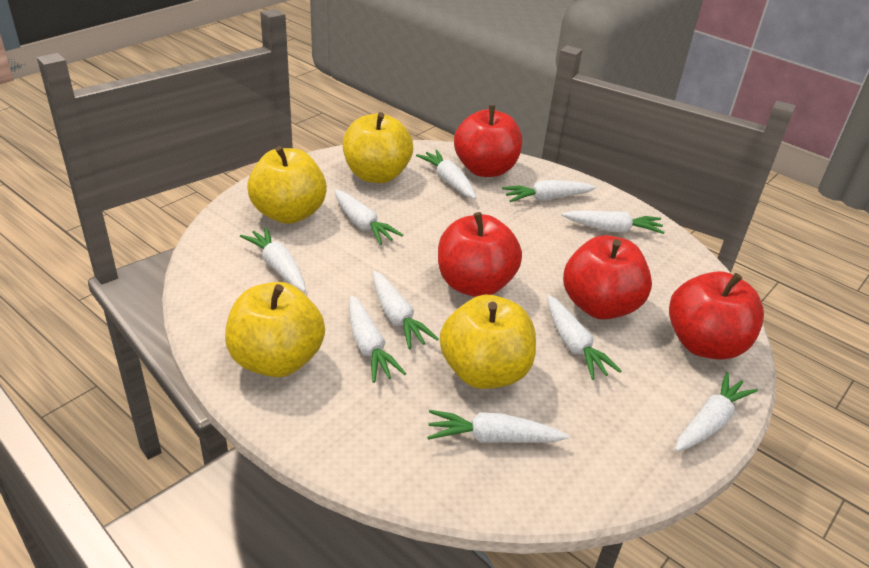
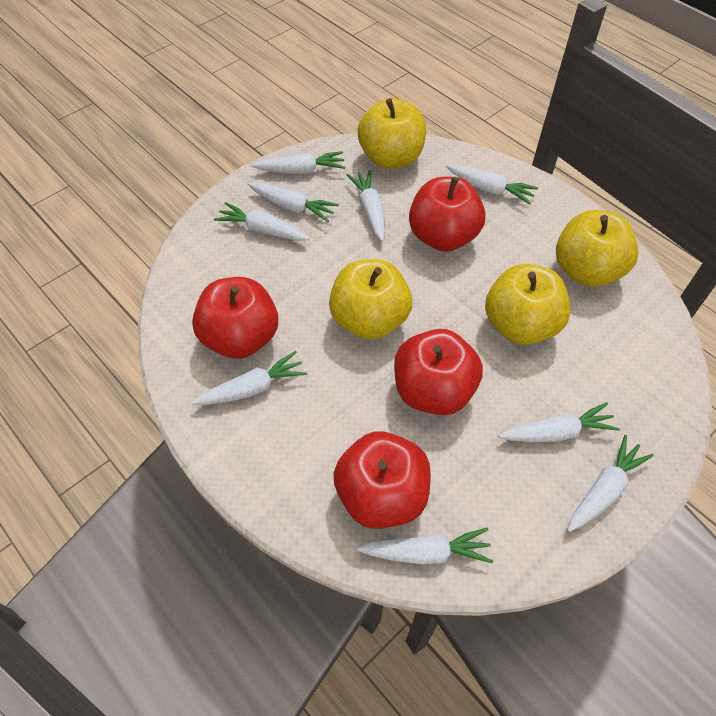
white carrot: 10 -> 9

